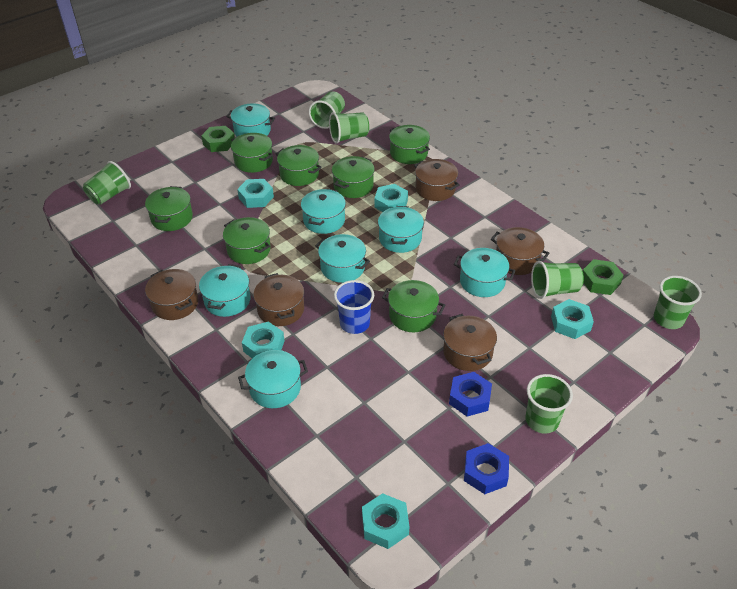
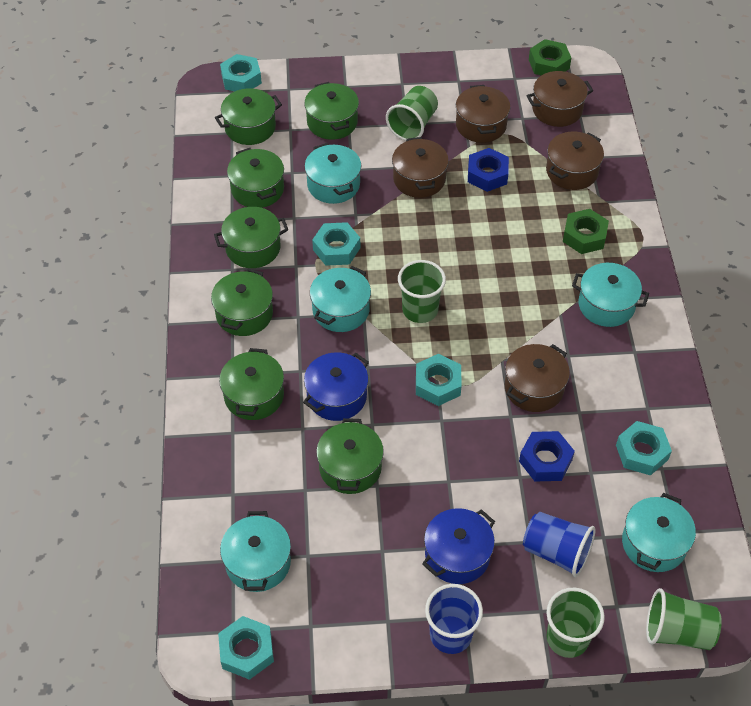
blue cup: 1 -> 2
blue pot: 0 -> 2
green cup: 6 -> 4
turquoise pot: 7 -> 5

